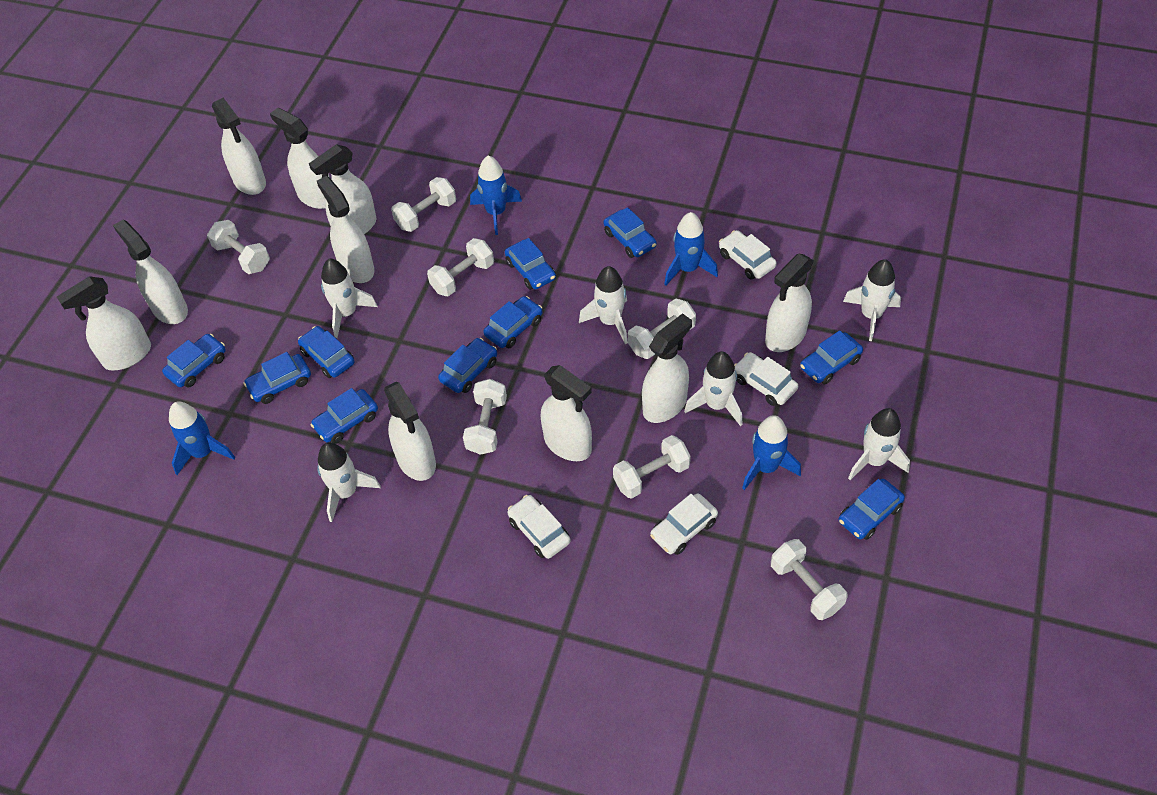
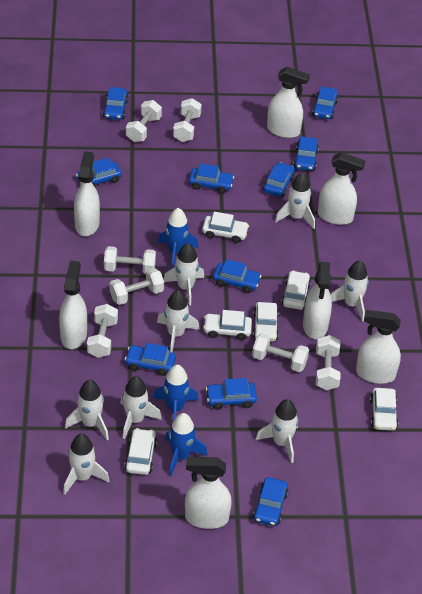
blue rocket: 4 -> 3
white car: 4 -> 6
white rocket: 6 -> 8
white spray bottle: 10 -> 7

